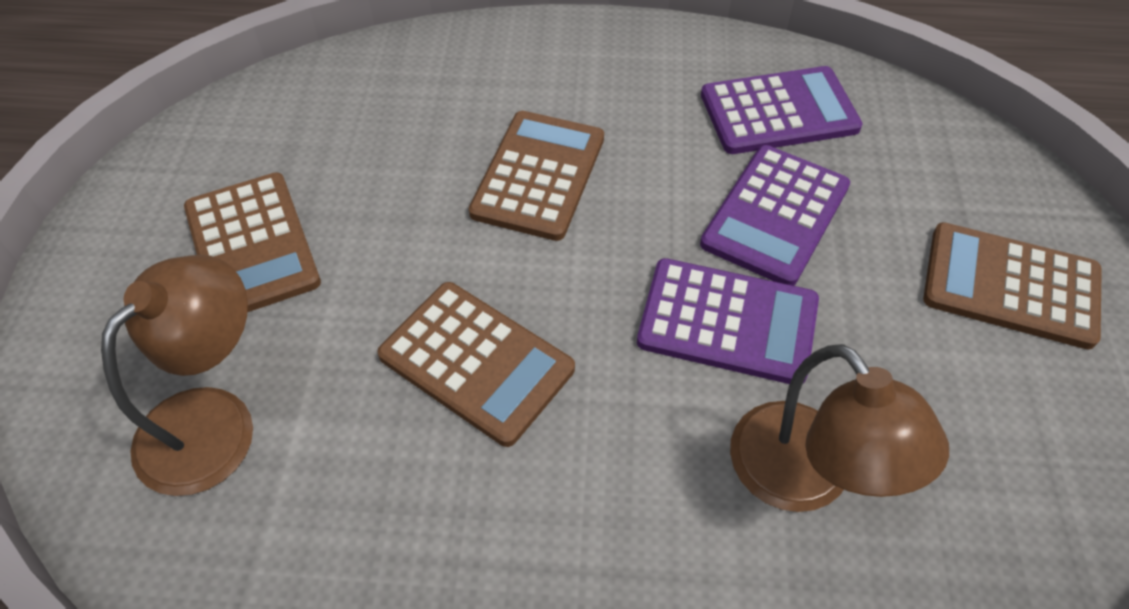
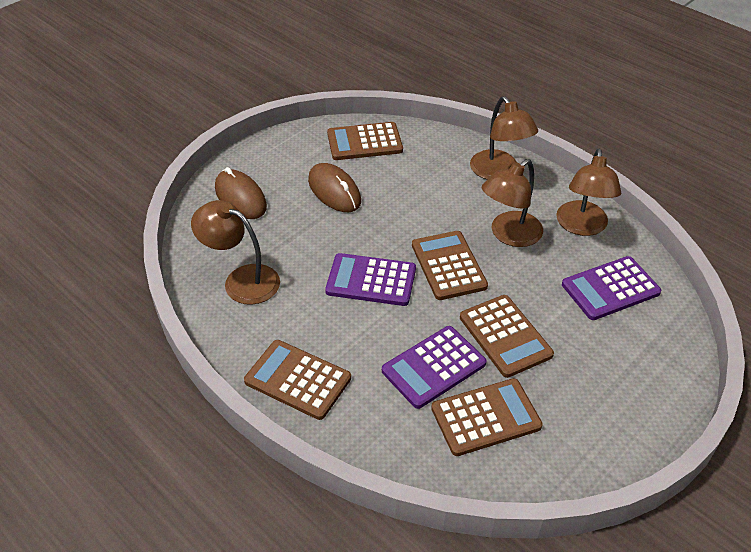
brown calculator: 4 -> 5
brown lamp: 2 -> 4
brown mouse: 0 -> 2

